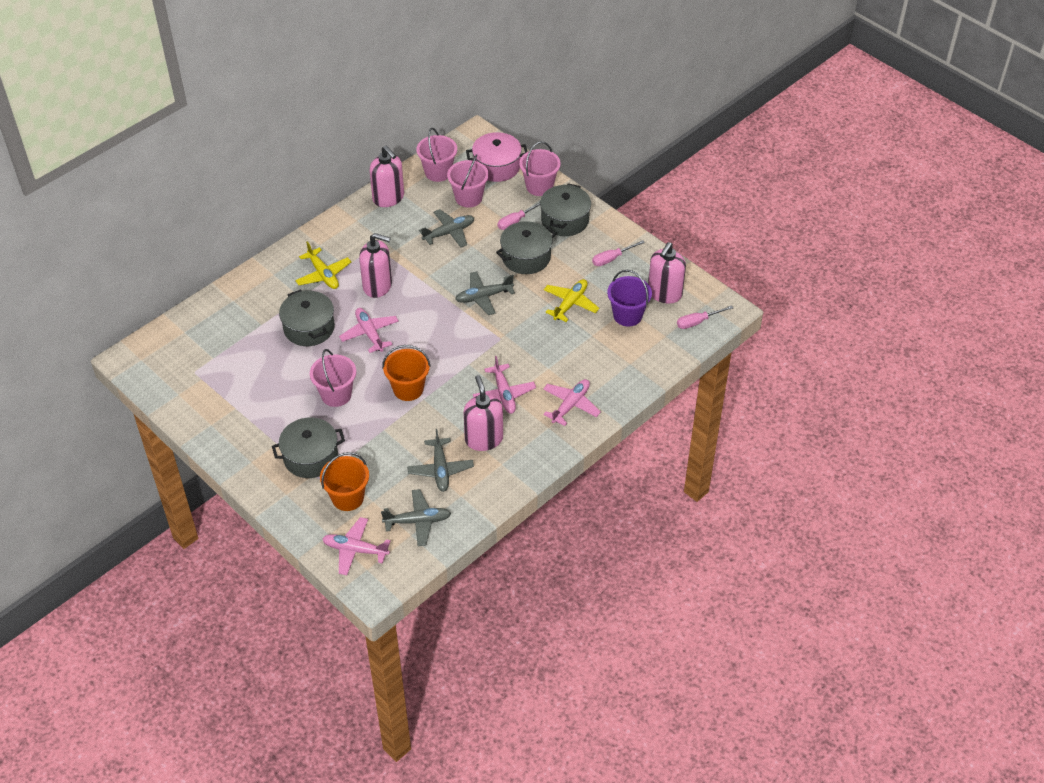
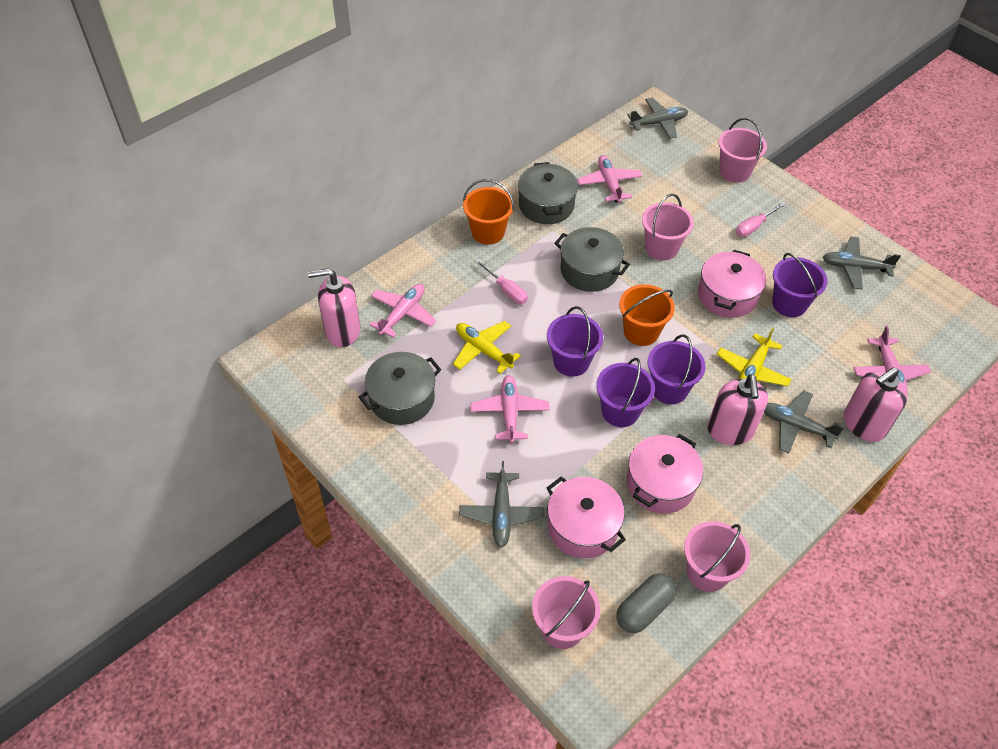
grey capsule: 0 -> 1
grey pot: 4 -> 3
pink pot: 1 -> 3
pink screwdriver: 3 -> 2
pink soap dispenser: 4 -> 3
purple bucket: 1 -> 4

